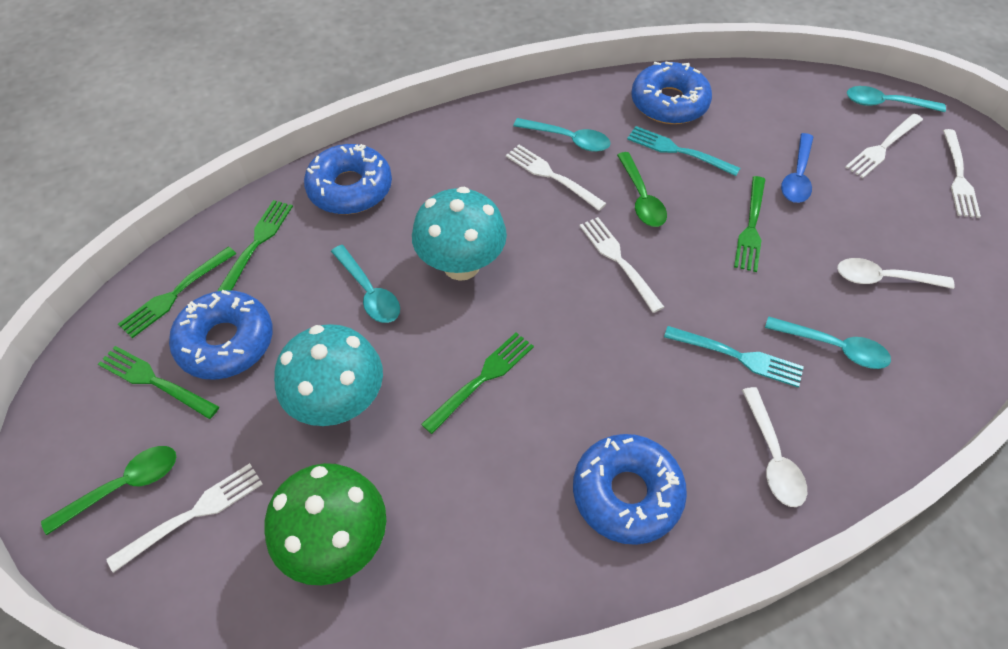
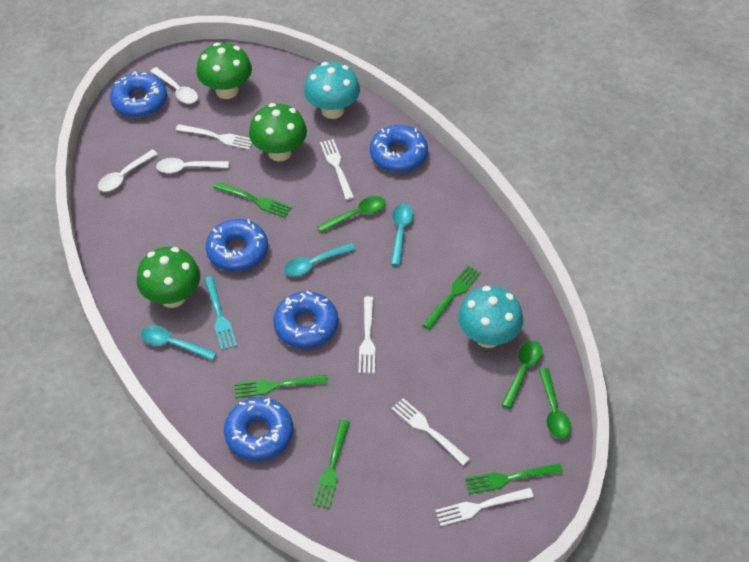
blue donut: 4 -> 5
blue spoon: 1 -> 0
green mushroom: 1 -> 3
green spoon: 2 -> 3
turquoise fork: 2 -> 1
turquoise spoon: 4 -> 3
white spoon: 2 -> 3

